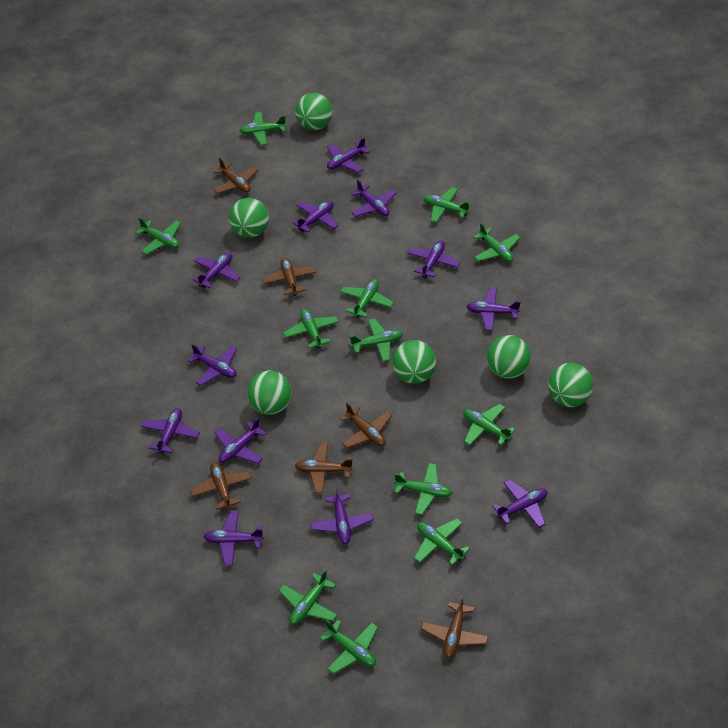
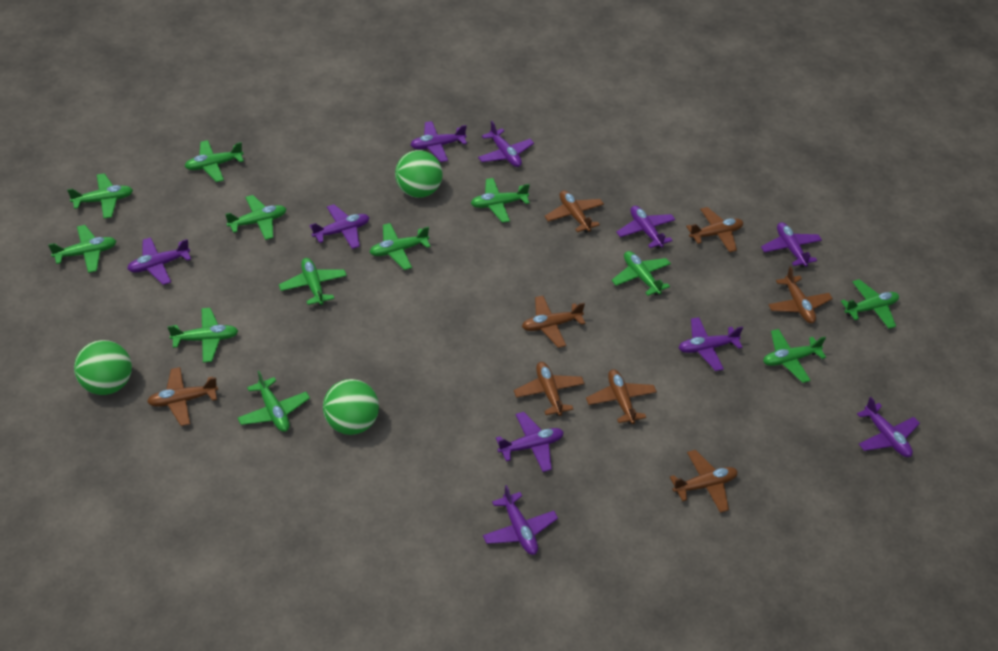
brown plane: 6 -> 8
green ball: 6 -> 3
purple plane: 12 -> 10

